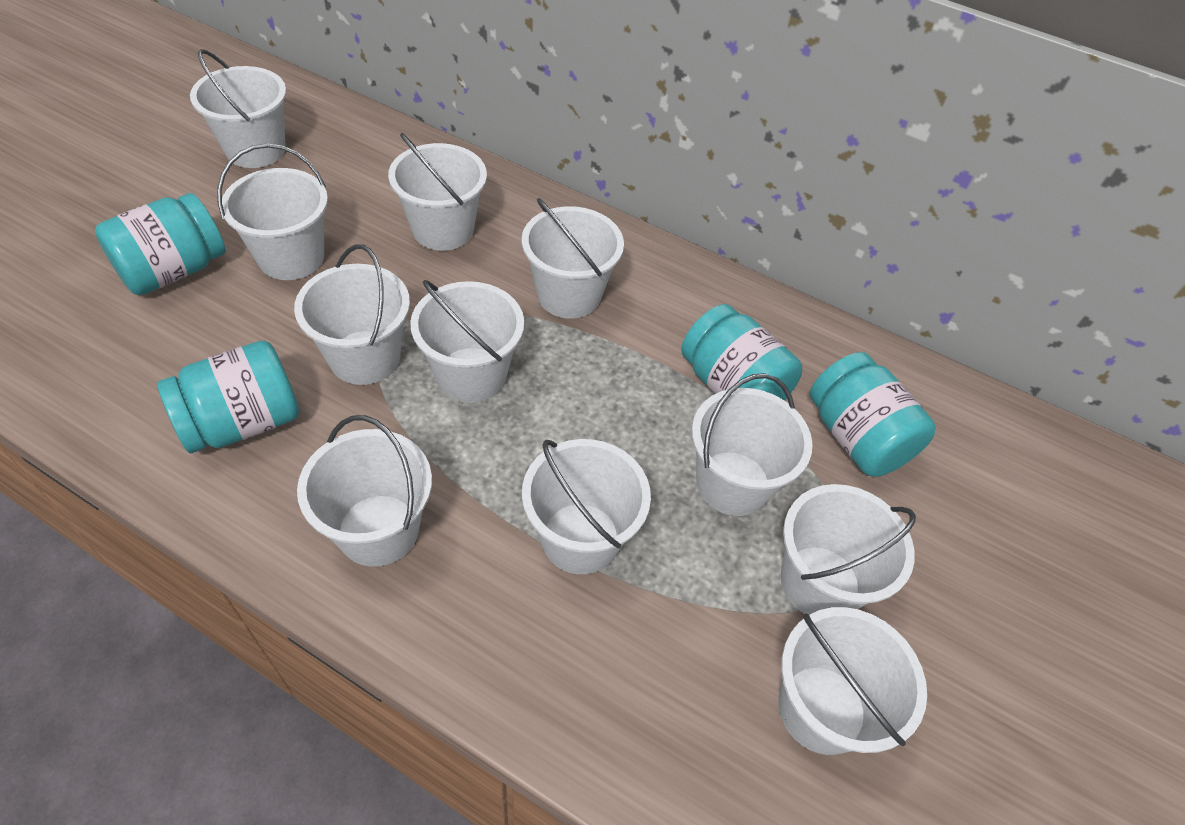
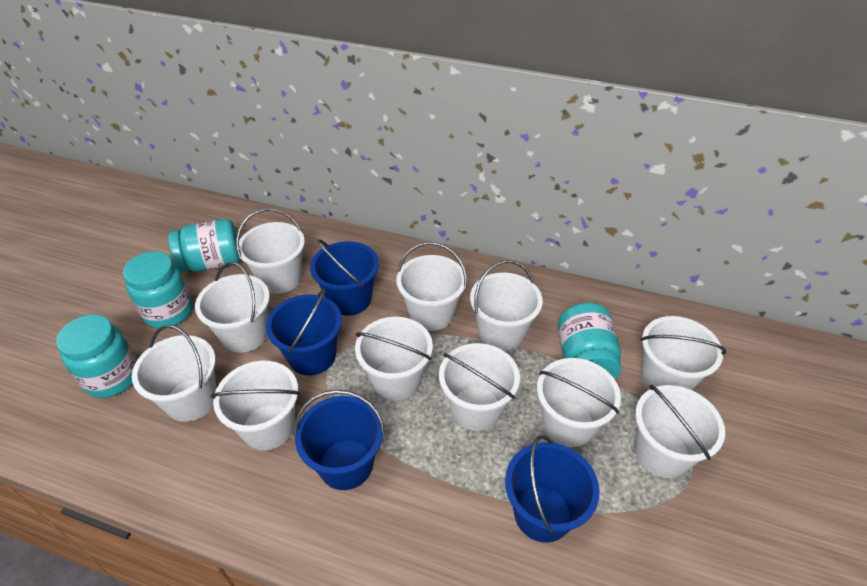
blue bucket: 0 -> 4

